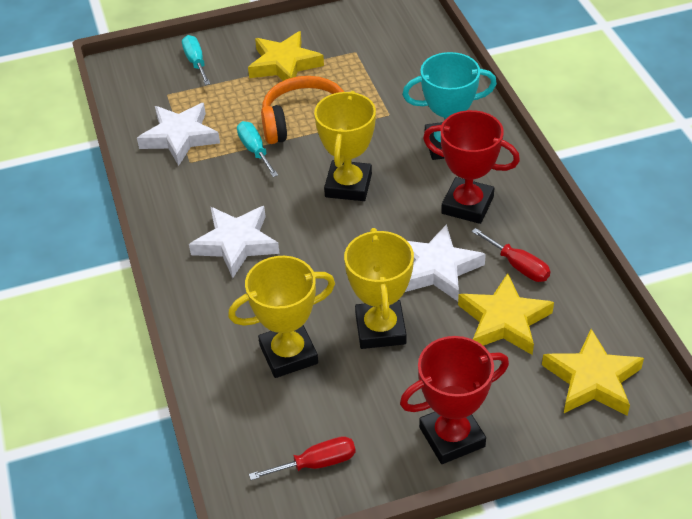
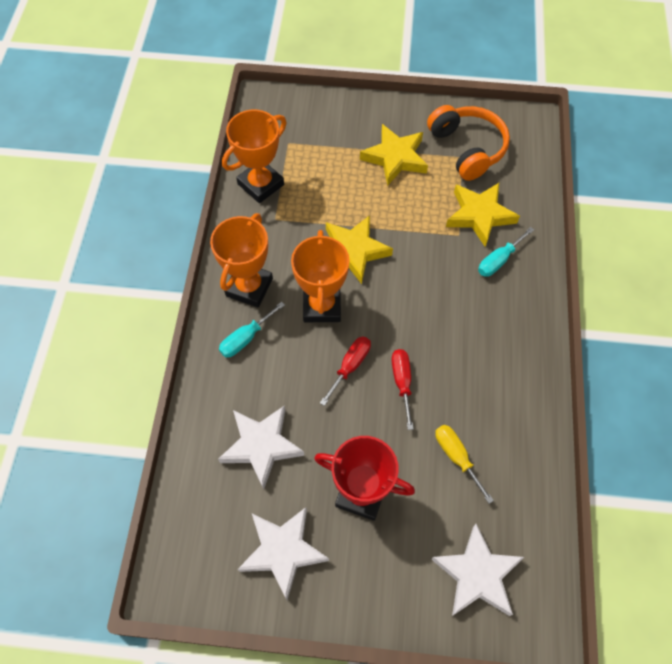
orange trophy: 0 -> 3
red trophy: 2 -> 1
turquoise trophy: 1 -> 0
yellow screwdriver: 0 -> 1
yellow trophy: 3 -> 0

